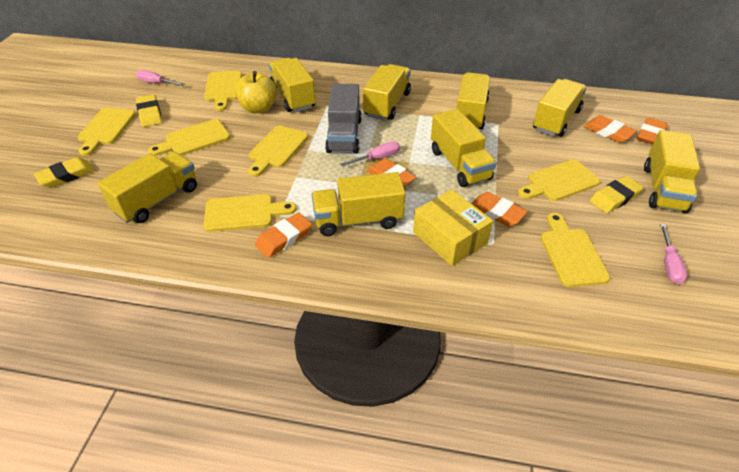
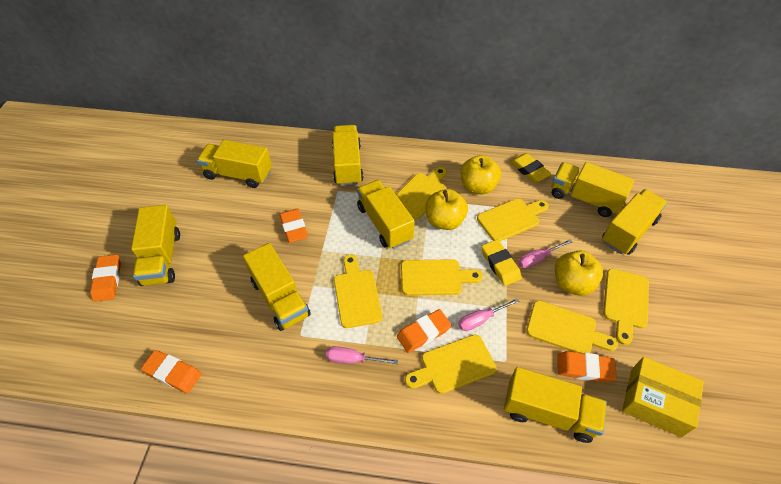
grey truck: 1 -> 0
yellow apple: 1 -> 3
yellow eraser: 3 -> 2

